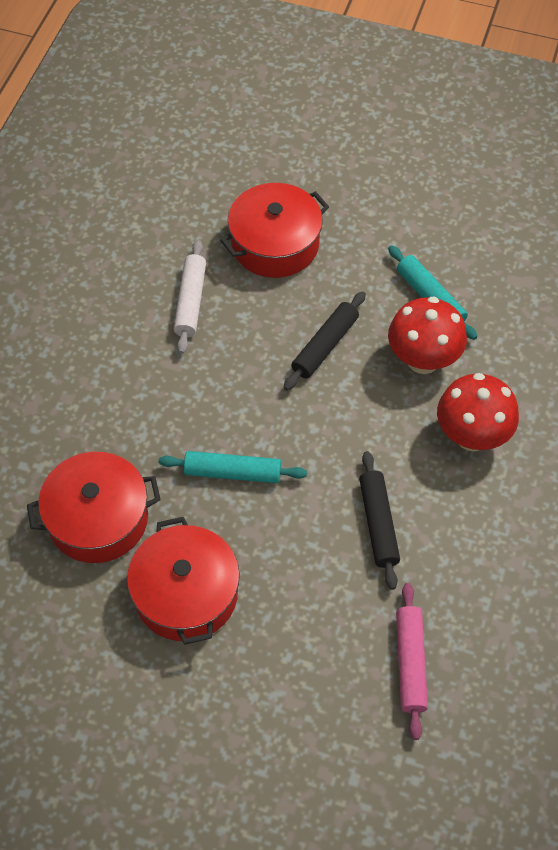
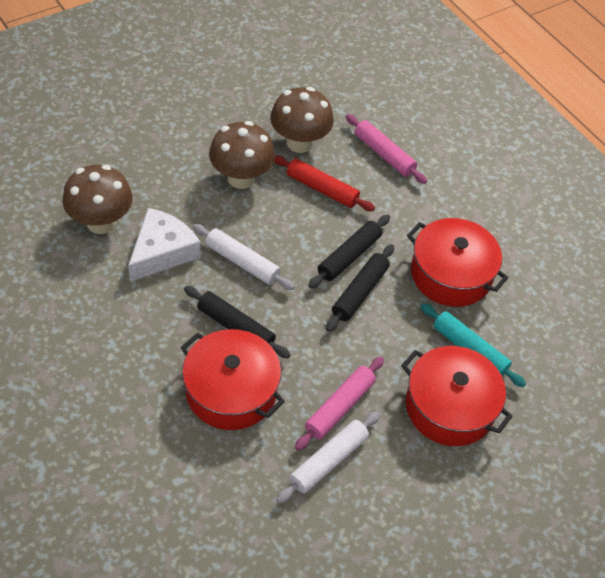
black rolling pin: 2 -> 3
brown mushroom: 0 -> 3
pink rolling pin: 1 -> 2
red mushroom: 2 -> 0
red rolling pin: 0 -> 1
turquoise rolling pin: 2 -> 1
white cheese: 0 -> 1
white rolling pin: 1 -> 2

